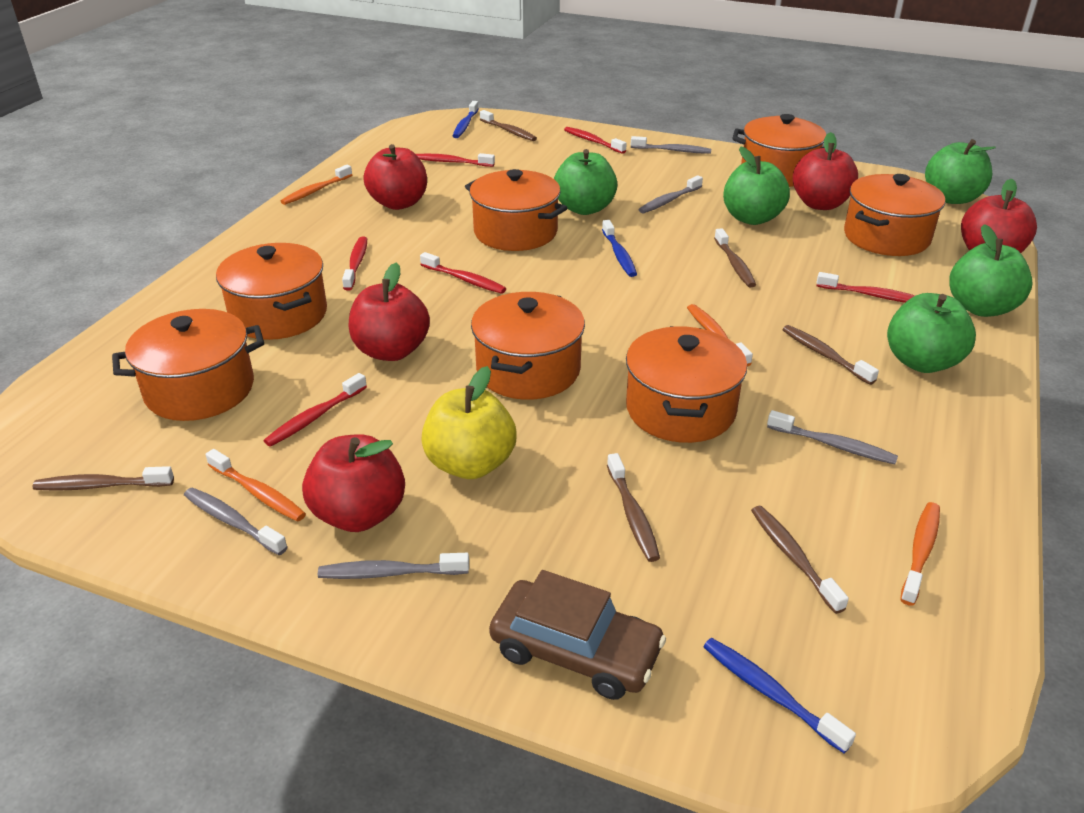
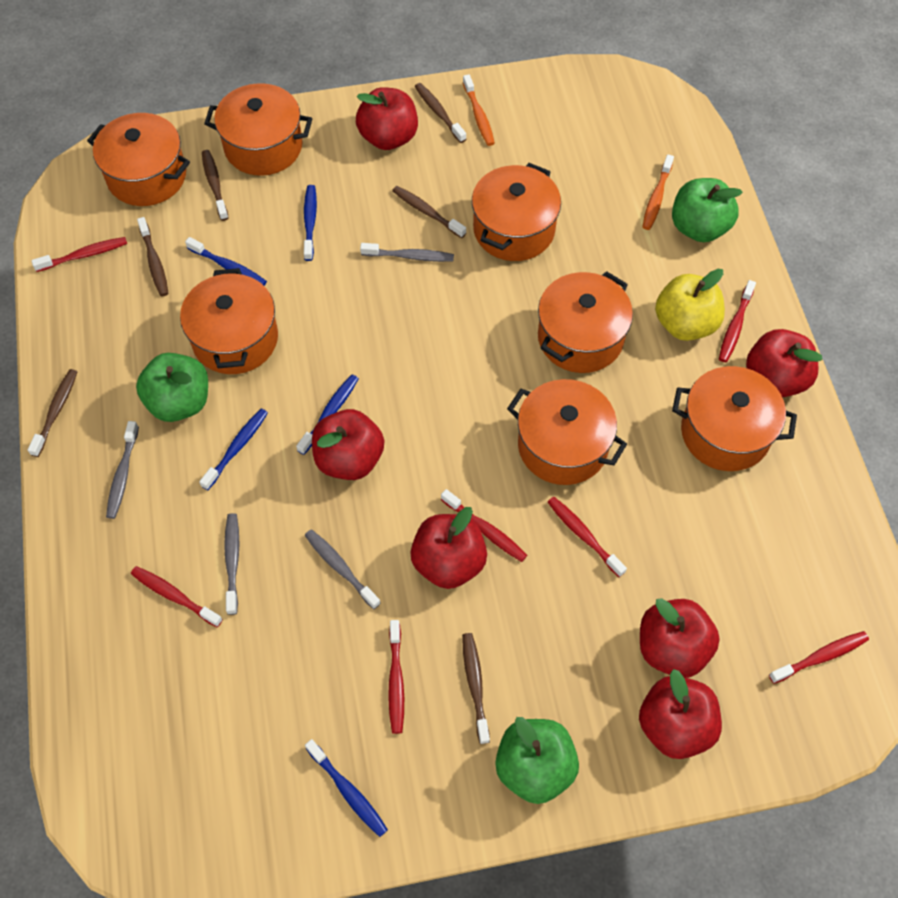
blue toothbrush: 3 -> 5
brown car: 1 -> 0
green apple: 5 -> 3
grey toothbrush: 5 -> 4
orange toothbrush: 4 -> 2
red apple: 5 -> 6
red toothbrush: 6 -> 7

